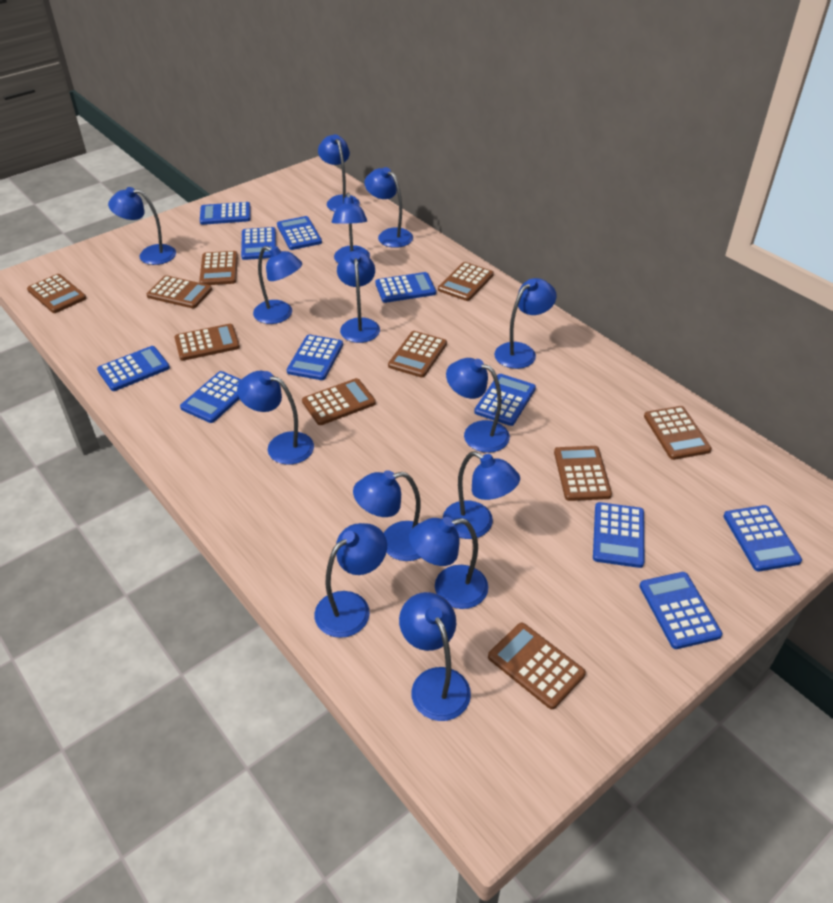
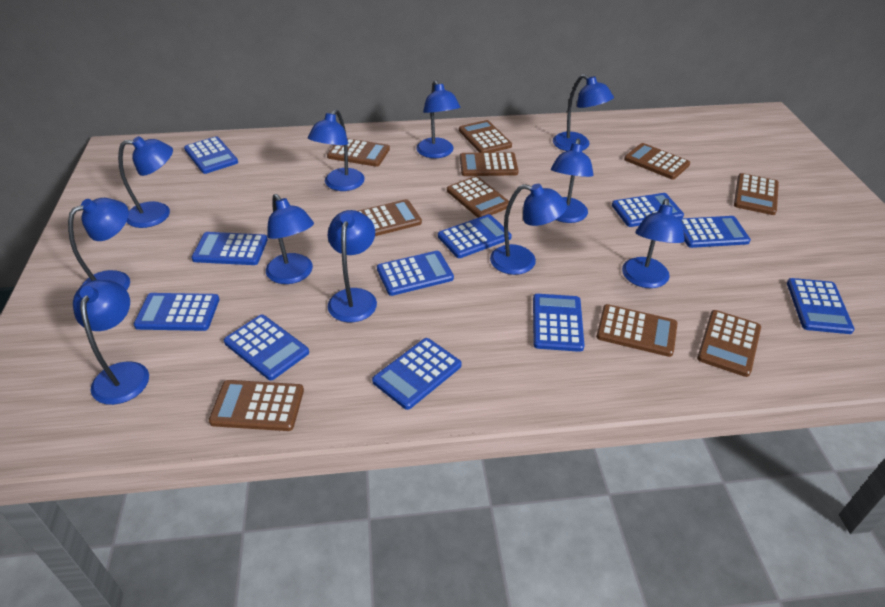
blue lamp: 14 -> 11

